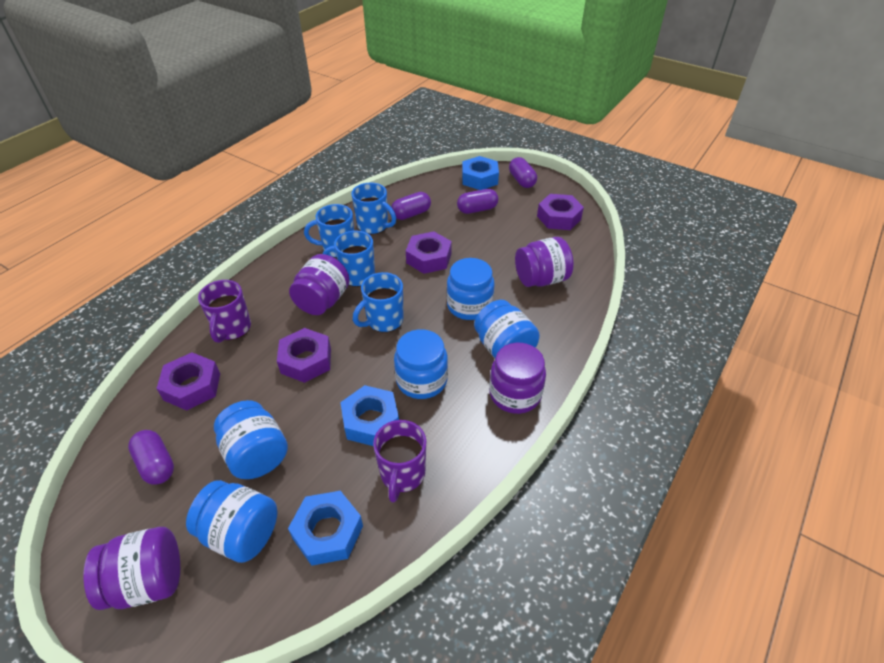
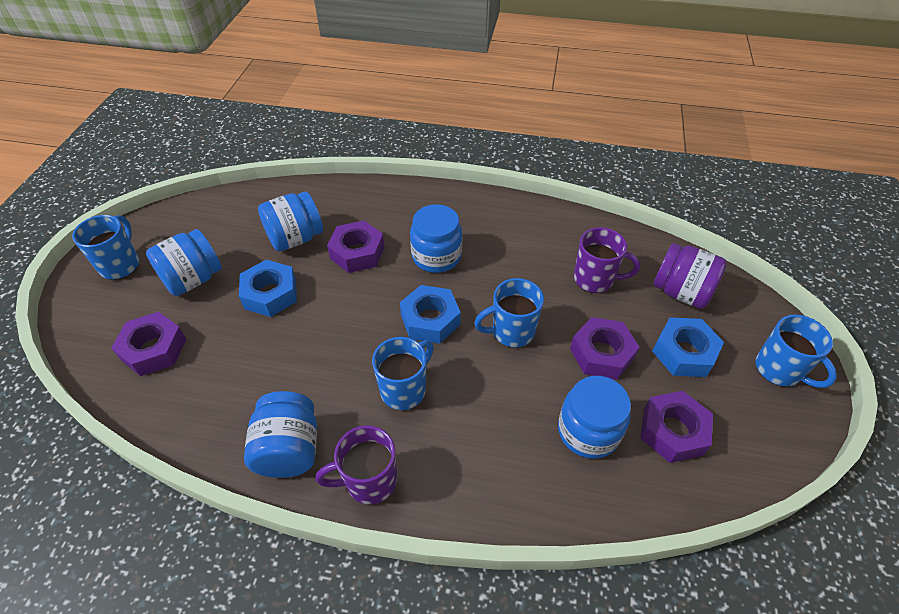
purple capsule: 4 -> 0
purple jar: 4 -> 1

